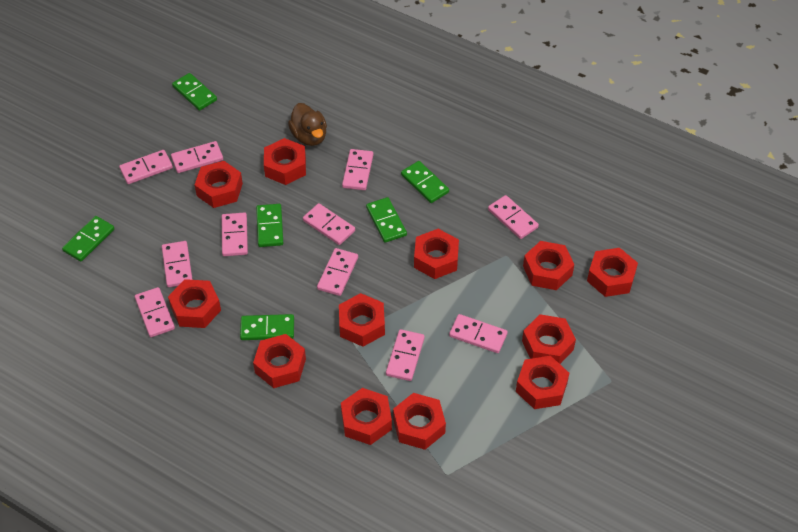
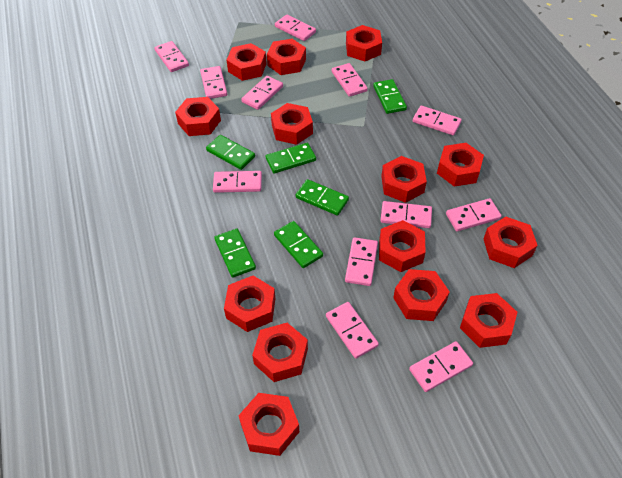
brown duck: 1 -> 0
pink domino: 11 -> 12
red nut: 12 -> 14

